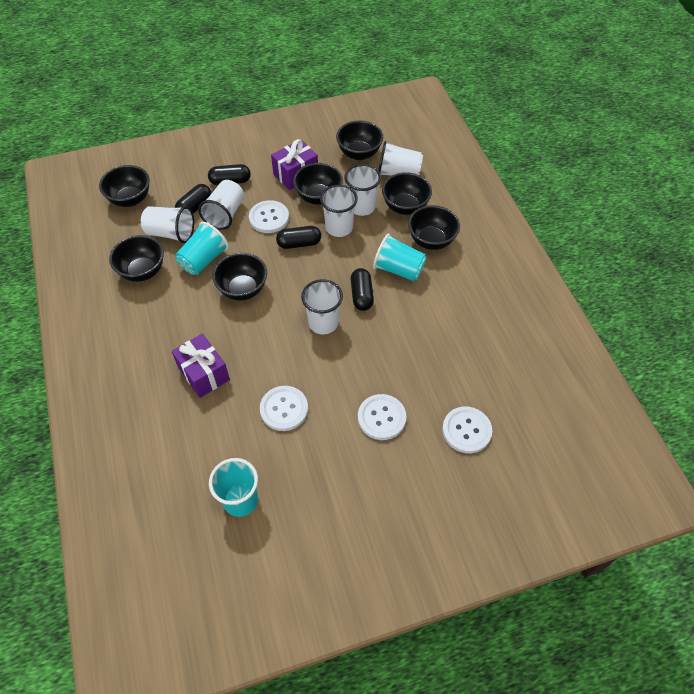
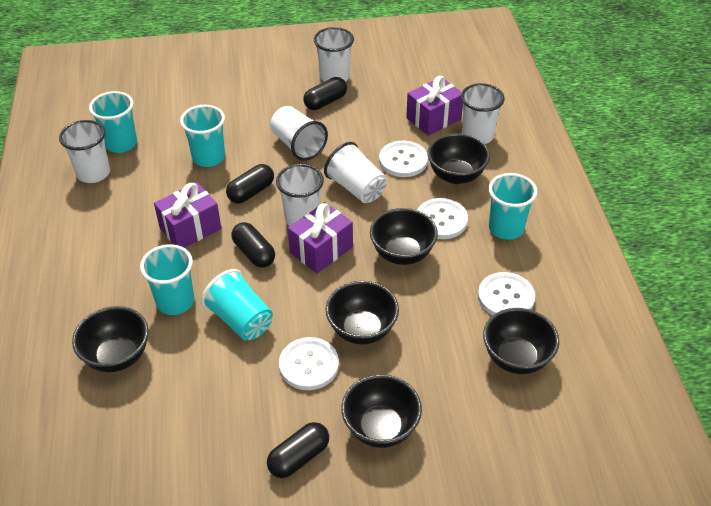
black bowl: 7 -> 6
purple gift: 2 -> 3
turquoise cup: 3 -> 5

